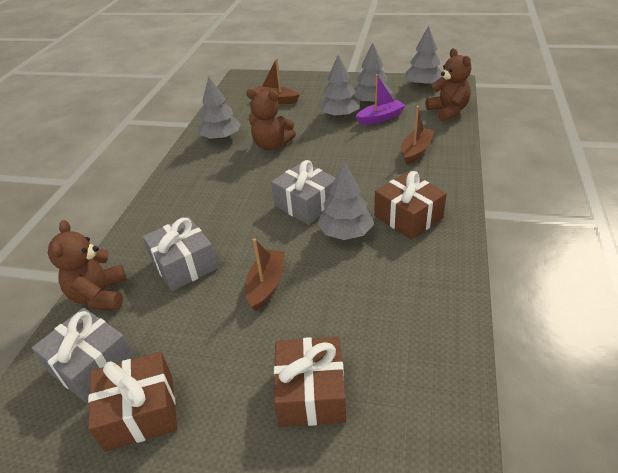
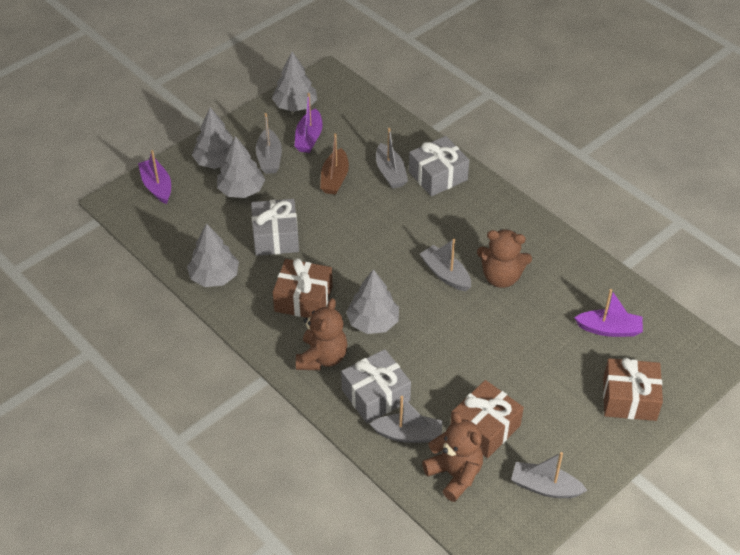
brown boat: 3 -> 1
grey boat: 0 -> 5
purple boat: 1 -> 3

